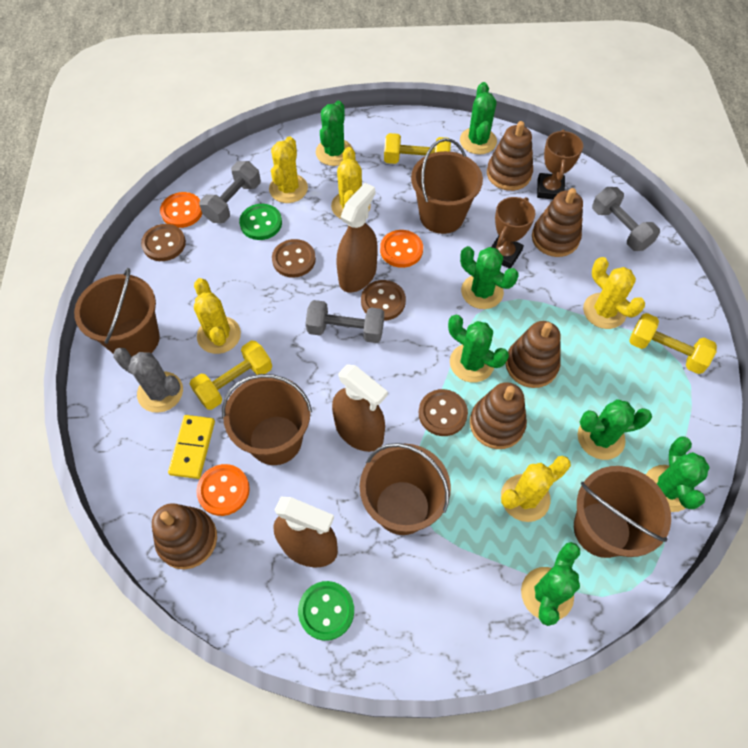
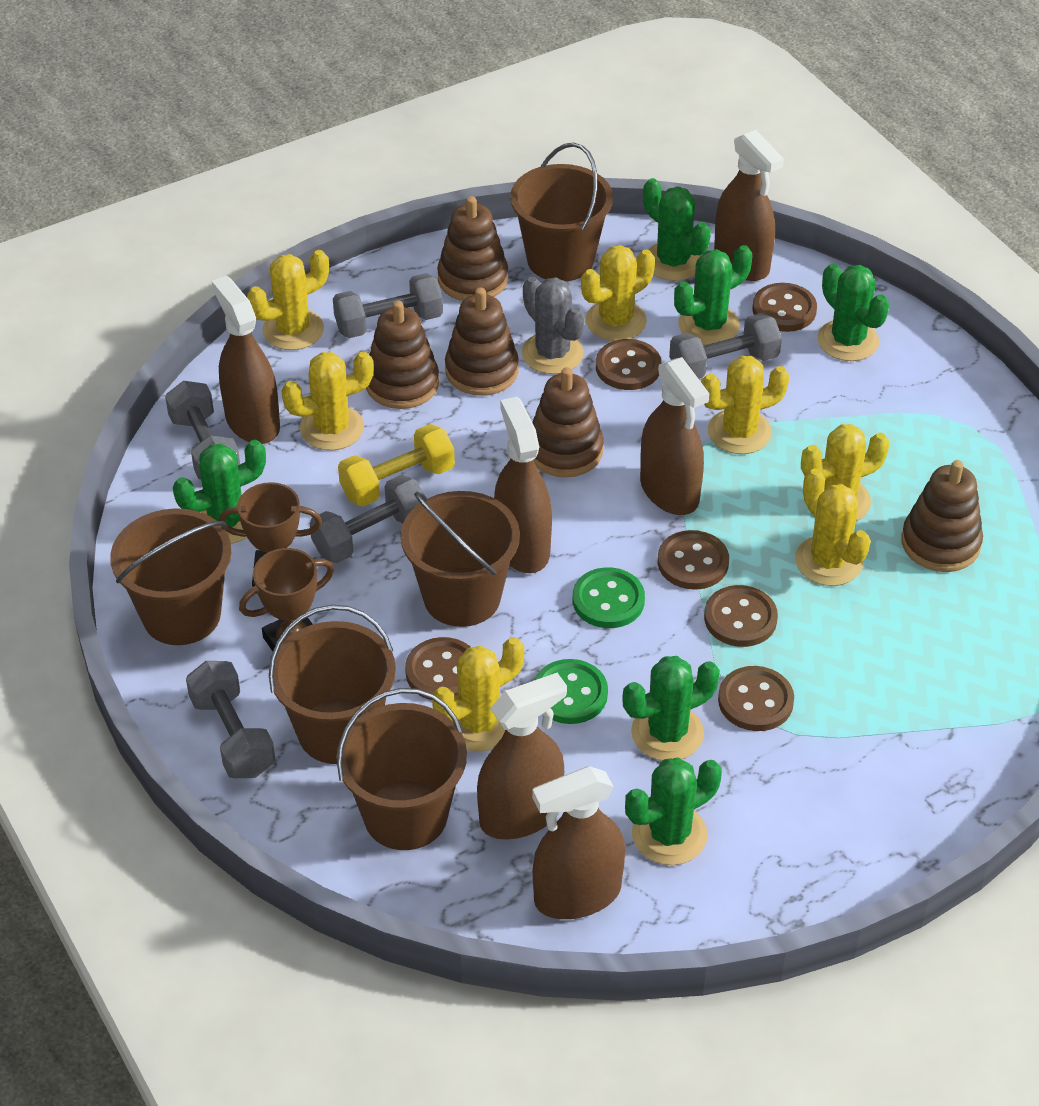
brown button: 4 -> 6
brown spray bottle: 3 -> 6
green cactus: 7 -> 6
grey dumbbell: 3 -> 5
orange button: 3 -> 0
yellow cactus: 5 -> 7
yellow domino: 1 -> 0
yellow dumbbell: 3 -> 1

